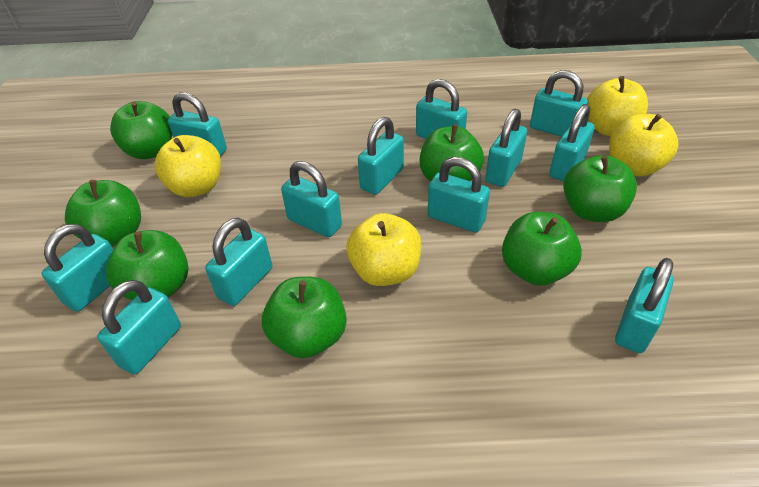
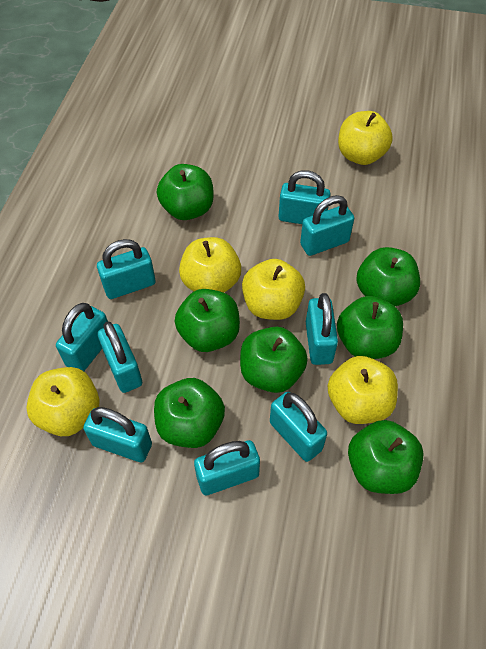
turquoise padlock: 12 -> 9
yellow apple: 4 -> 5

